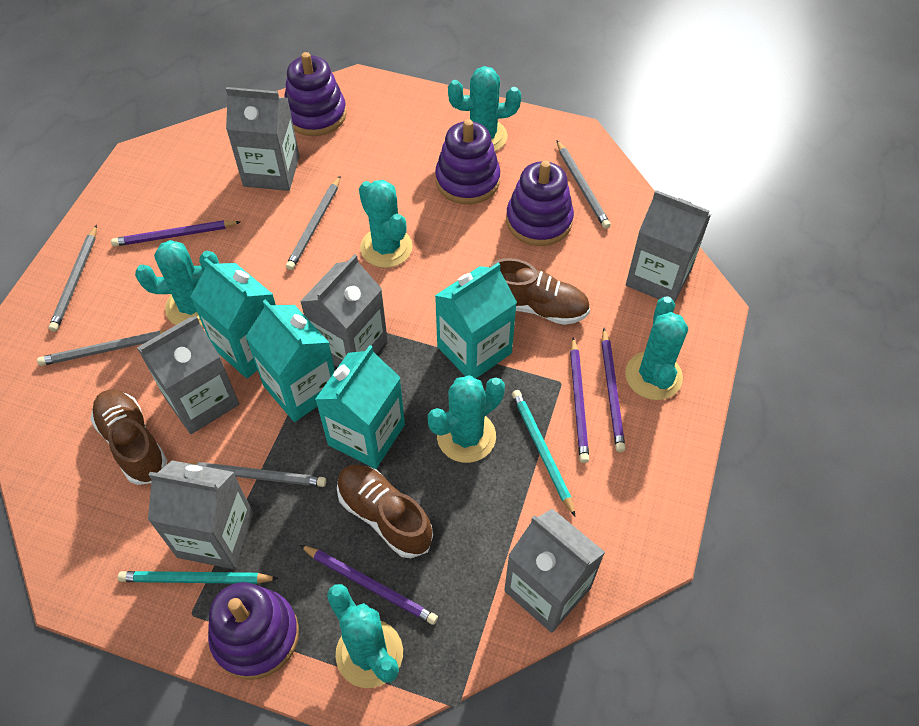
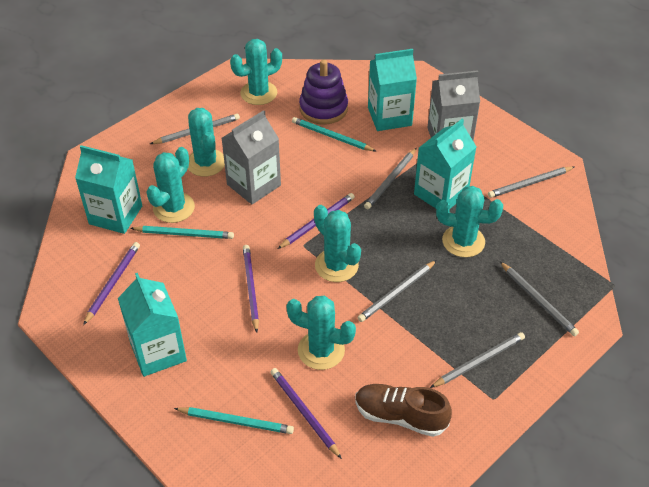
brown shoe: 3 -> 1
grey carton: 6 -> 2
grey pencil: 5 -> 6
purple stacking toy: 4 -> 1
turquoise pencil: 2 -> 3

